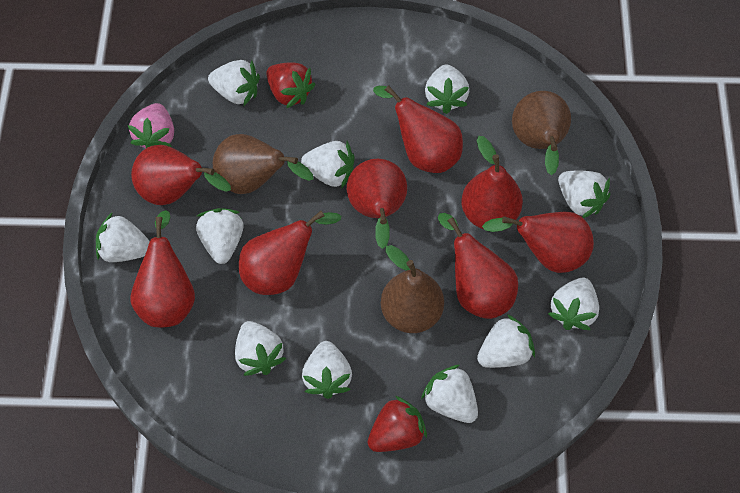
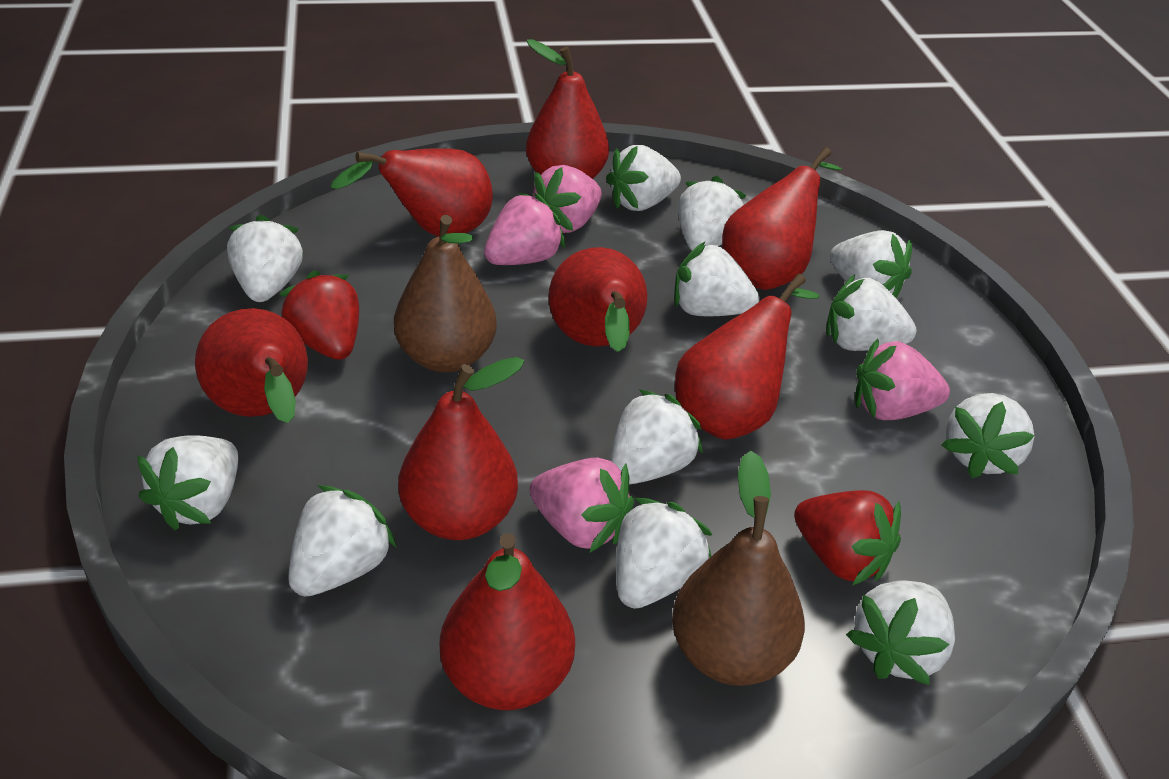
brown pear: 3 -> 2
pink strawberry: 1 -> 4
white strawberry: 11 -> 12

